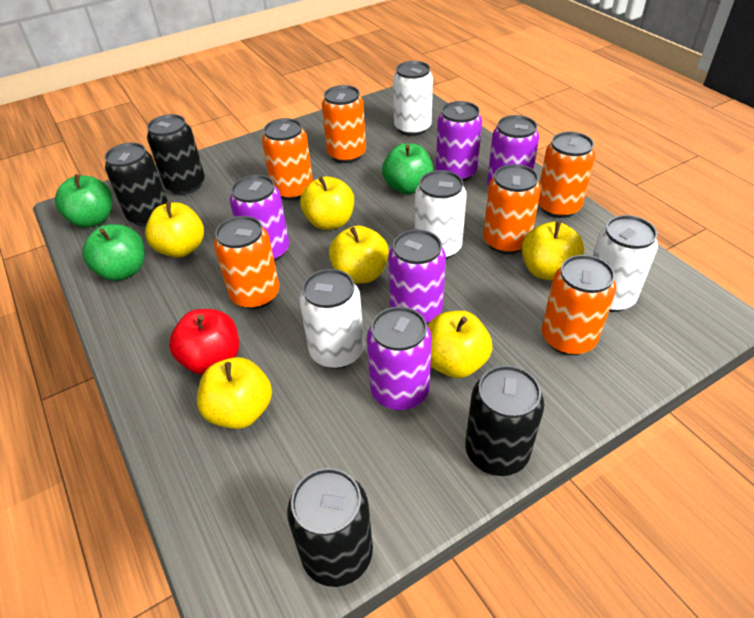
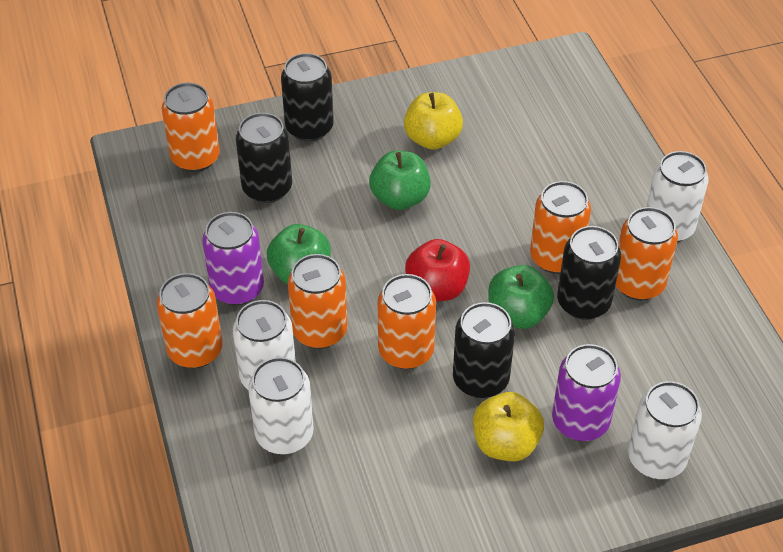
purple can: 5 -> 2
yellow apple: 6 -> 2

